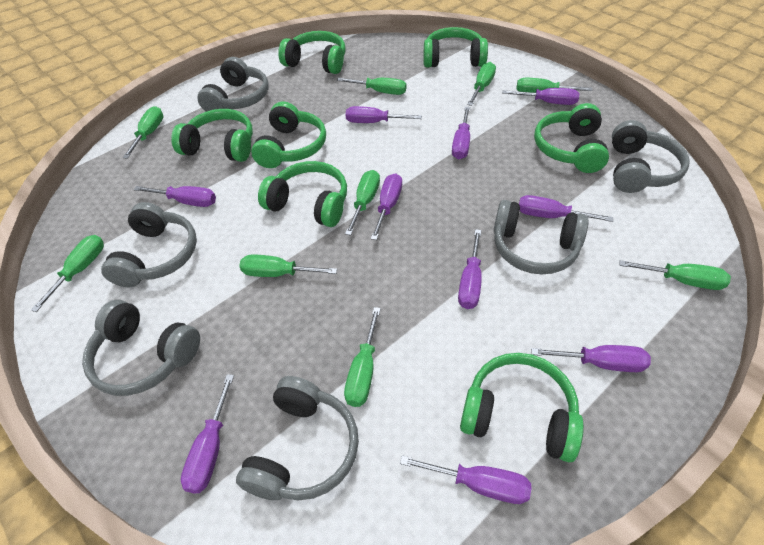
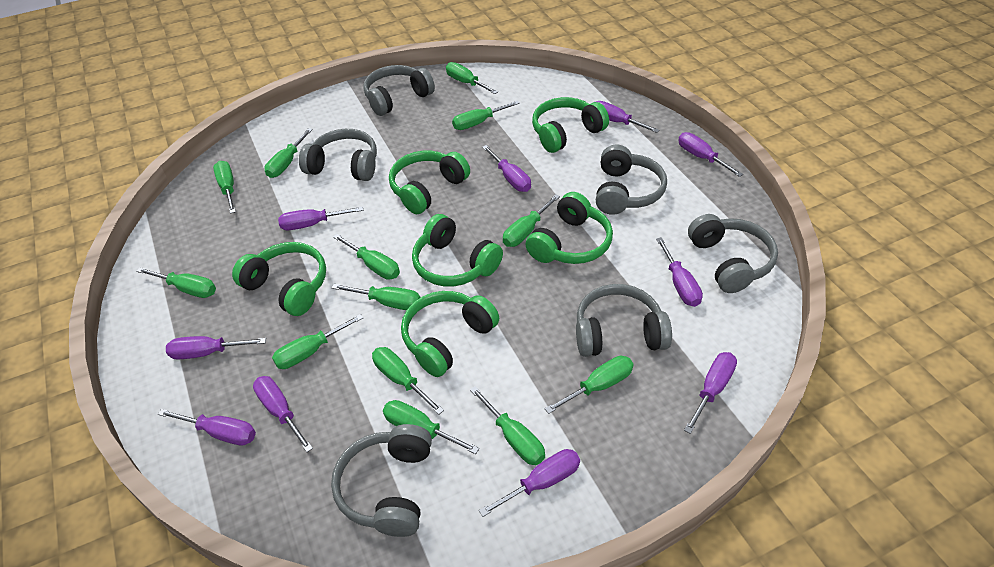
green headphones: 7 -> 6
green screwdriver: 9 -> 13

